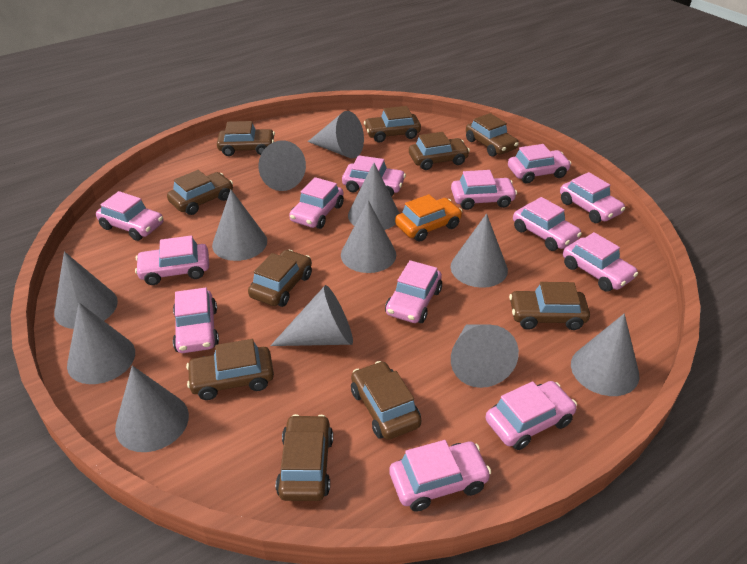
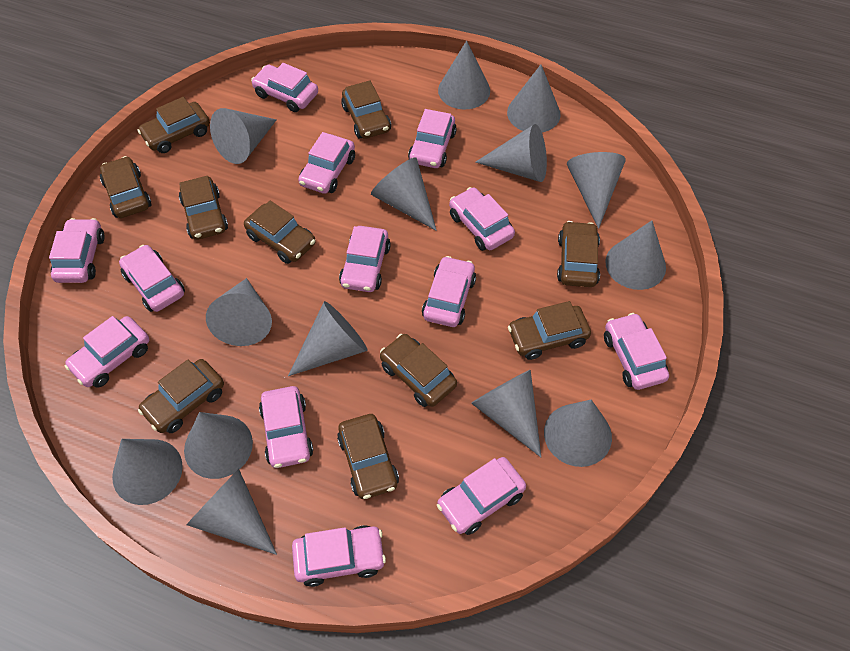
grey cone: 12 -> 14
orange car: 1 -> 0

